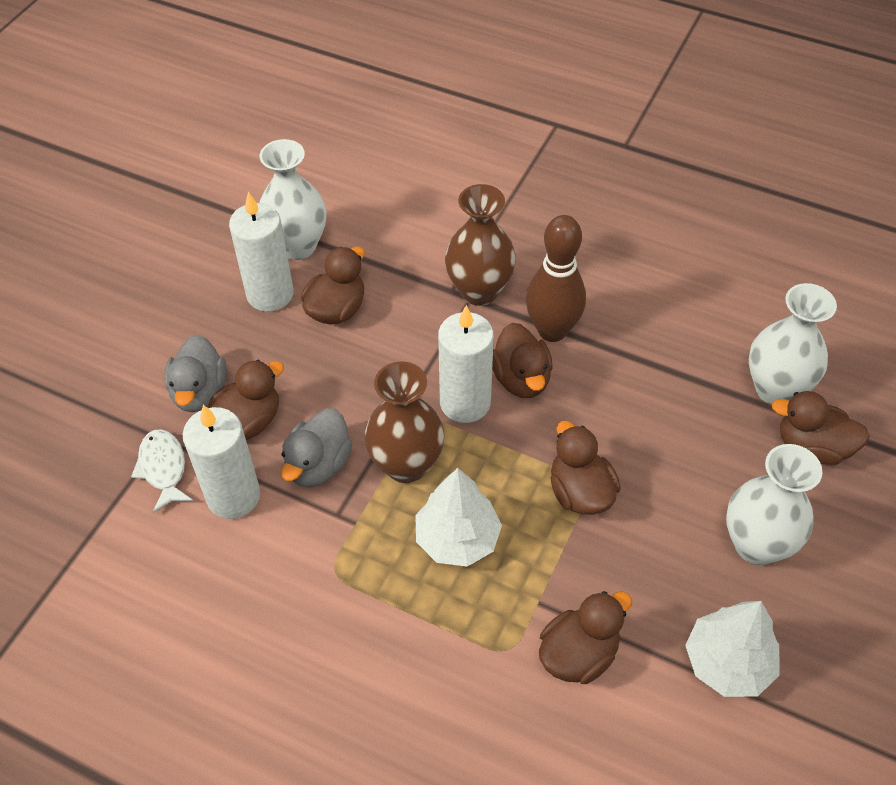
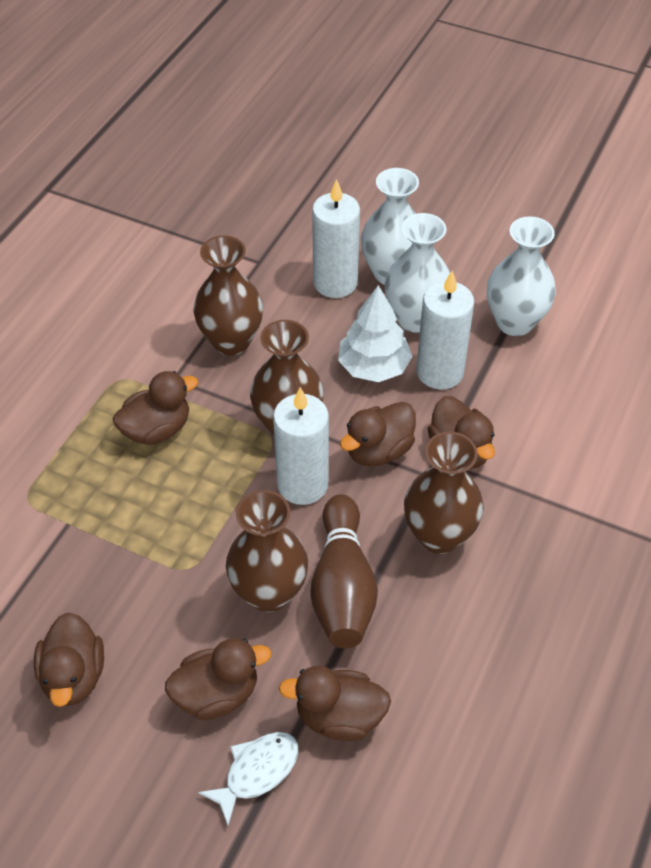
brown vase: 2 -> 4
grey duck: 2 -> 0
white tree: 2 -> 1

